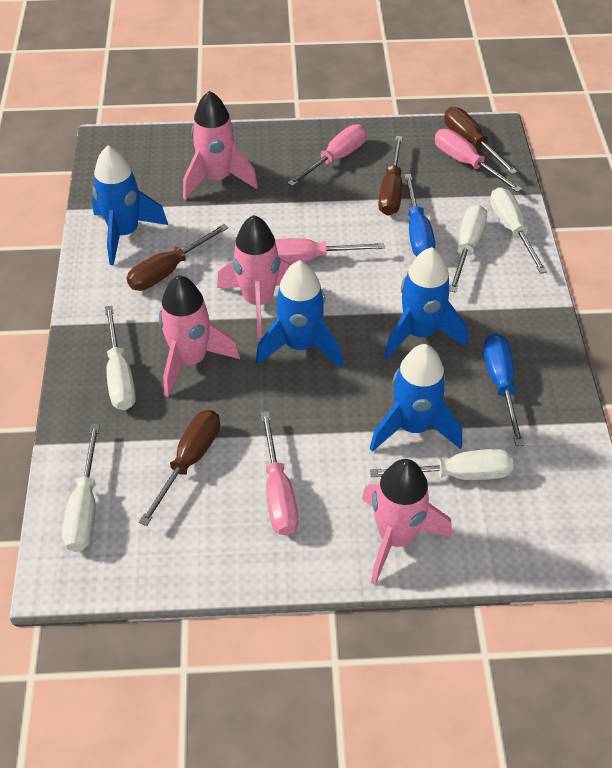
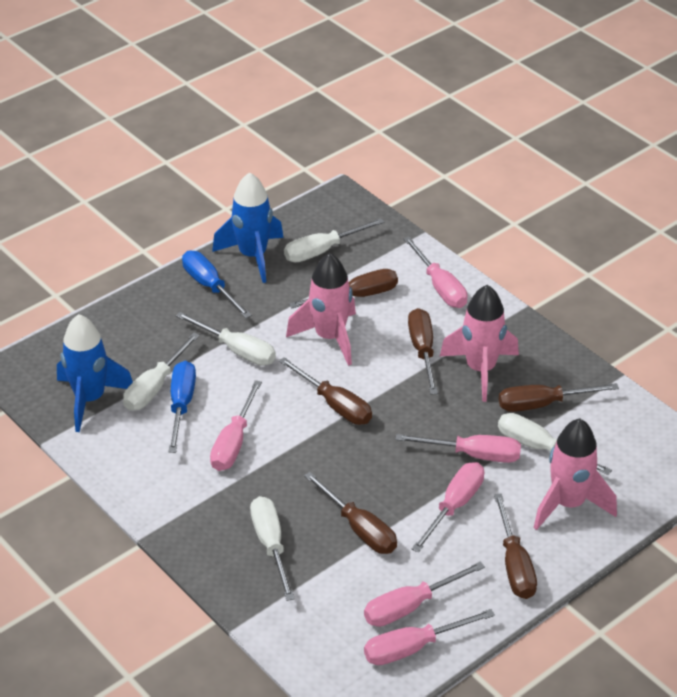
blue rocket: 4 -> 2
brown screwdriver: 4 -> 6
pink rocket: 4 -> 3
pink screwdriver: 4 -> 6

